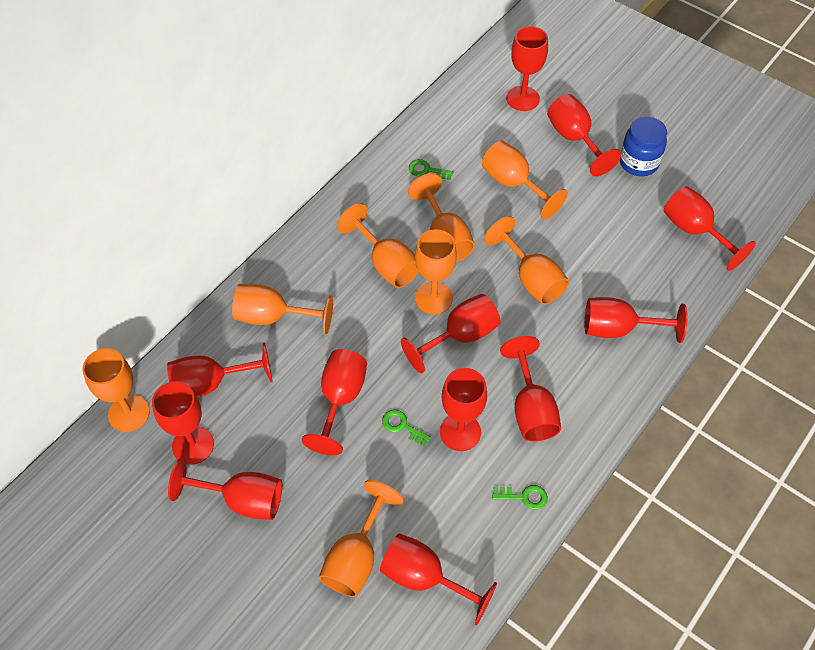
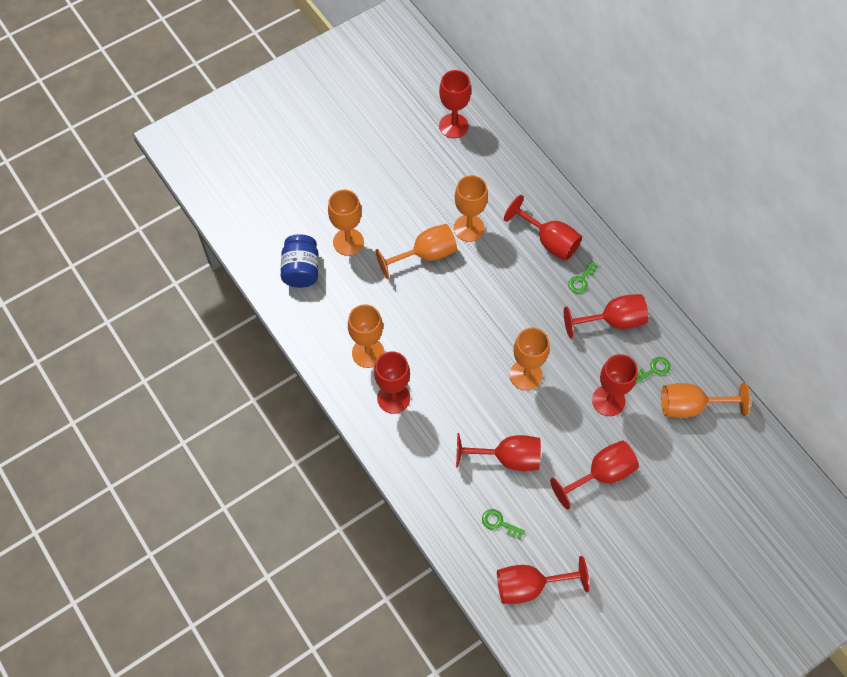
orange goblet: 8 -> 6
red goblet: 12 -> 8

